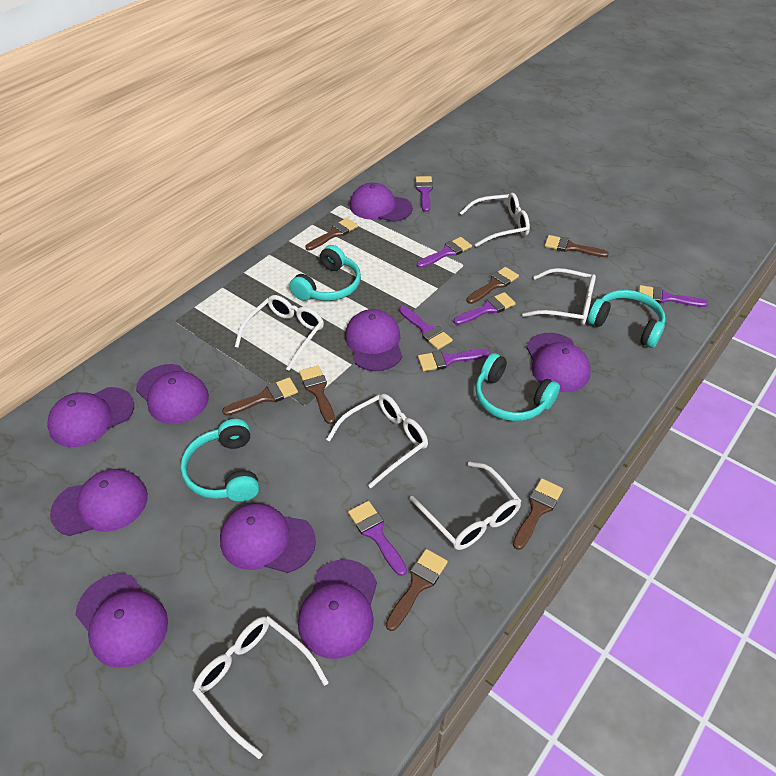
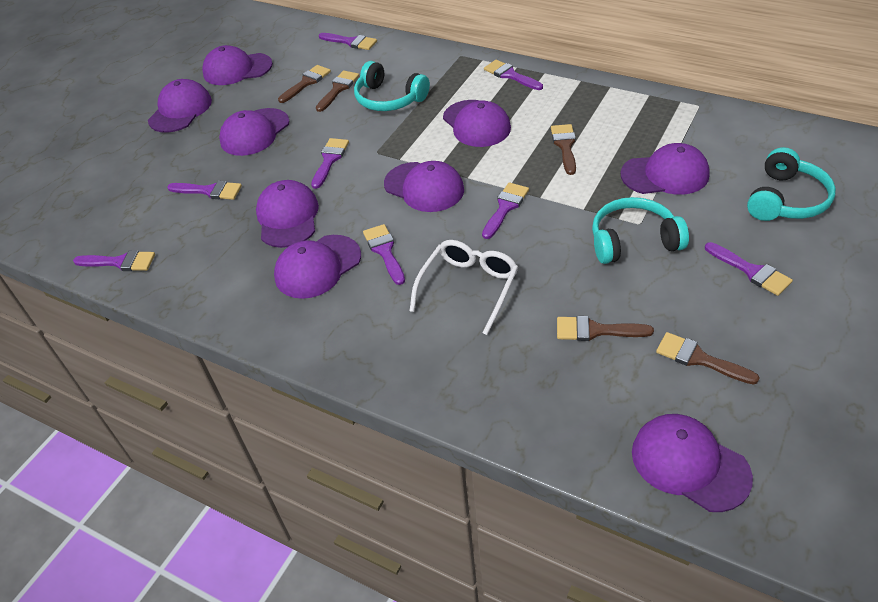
brown brush: 7 -> 5
purple brush: 7 -> 8
turquoise headphones: 4 -> 3
white glasses: 6 -> 1

